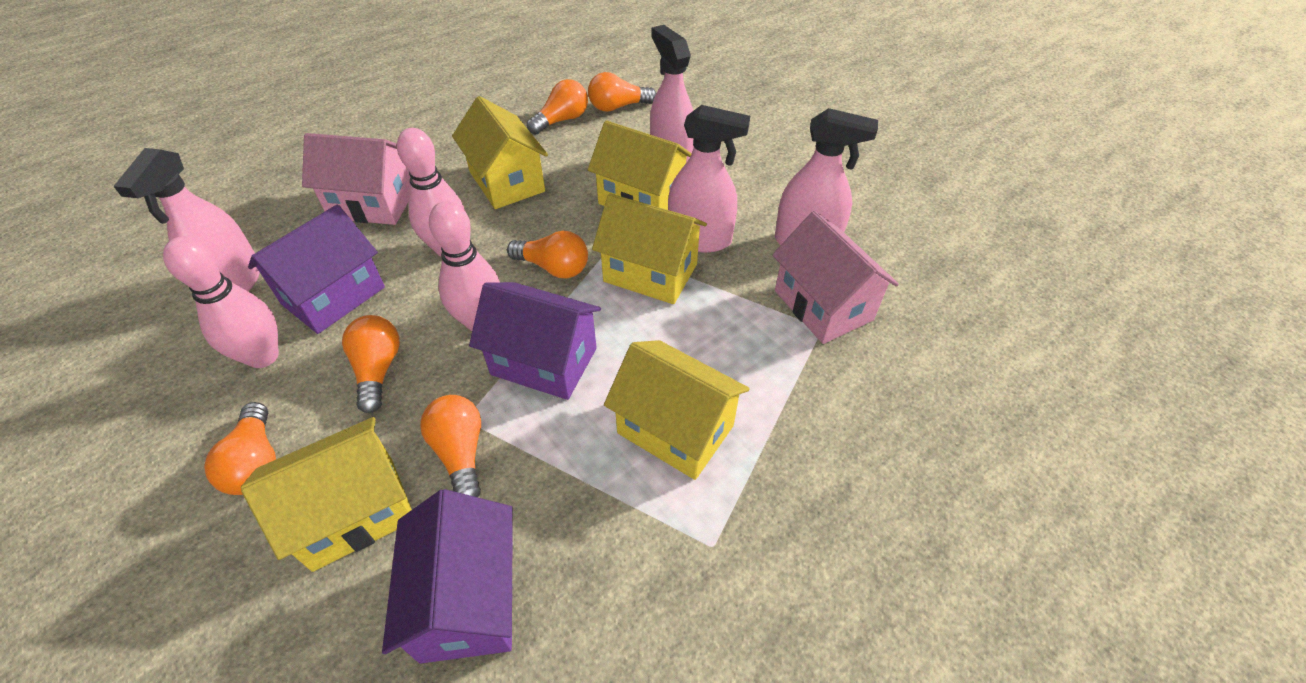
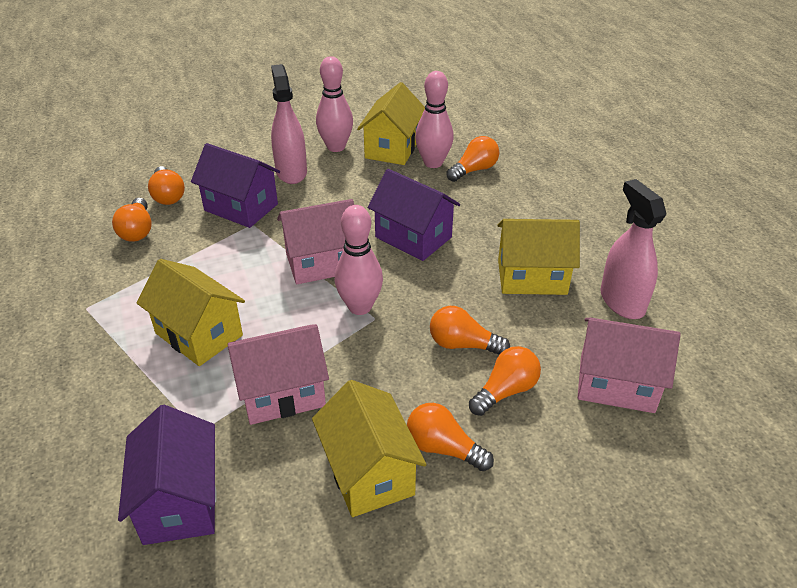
pink house: 2 -> 3
pink spray bottle: 4 -> 2
yellow house: 5 -> 4

